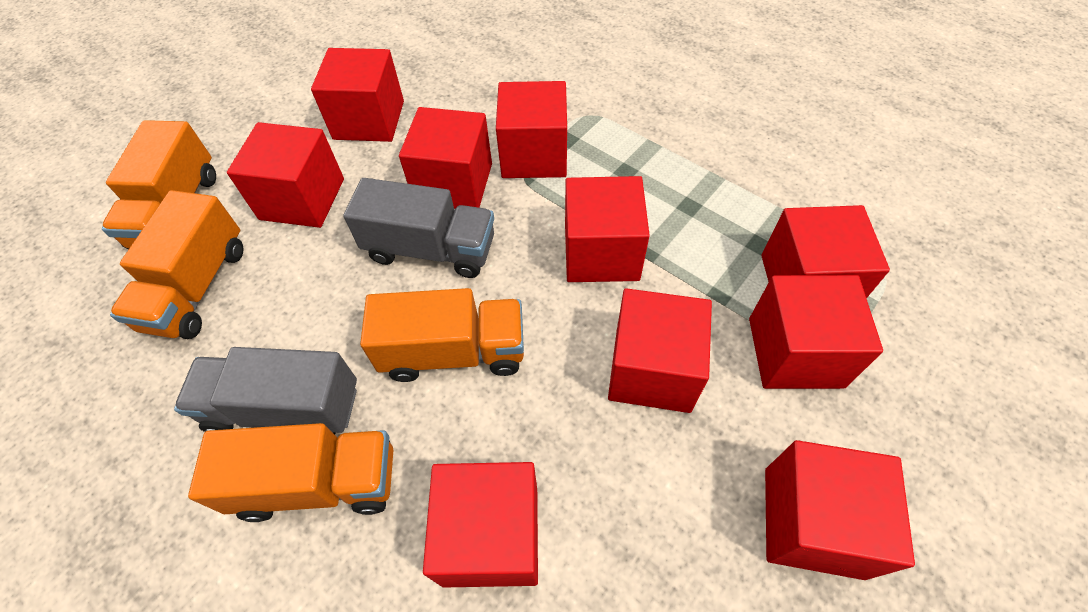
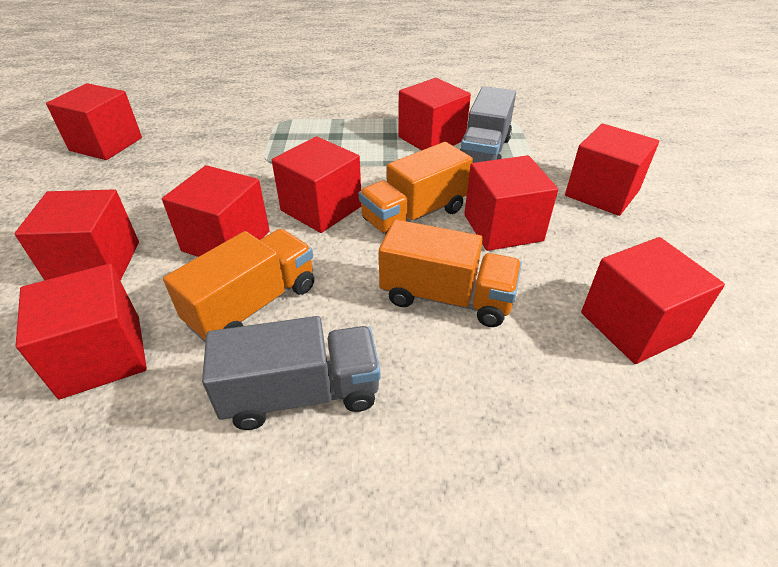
orange truck: 4 -> 3
red cube: 10 -> 9

